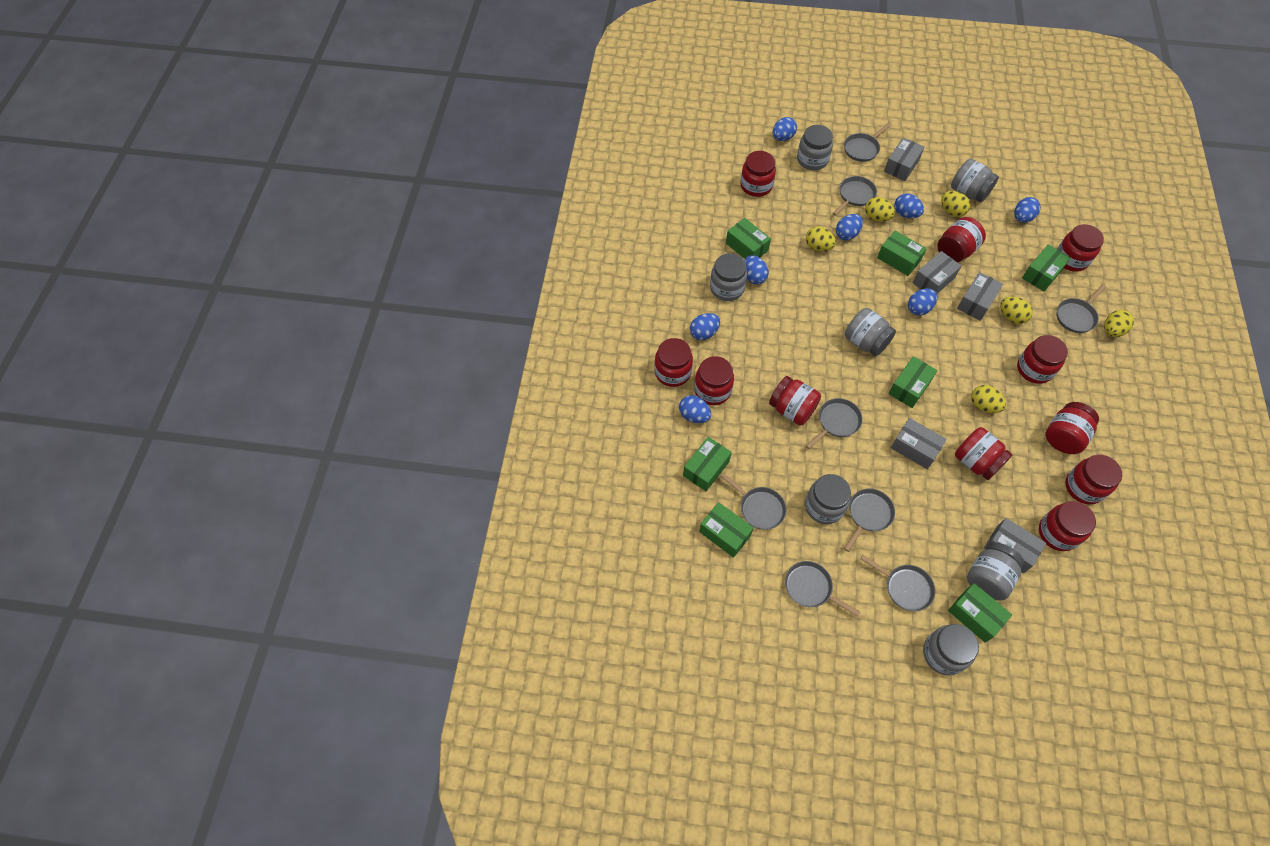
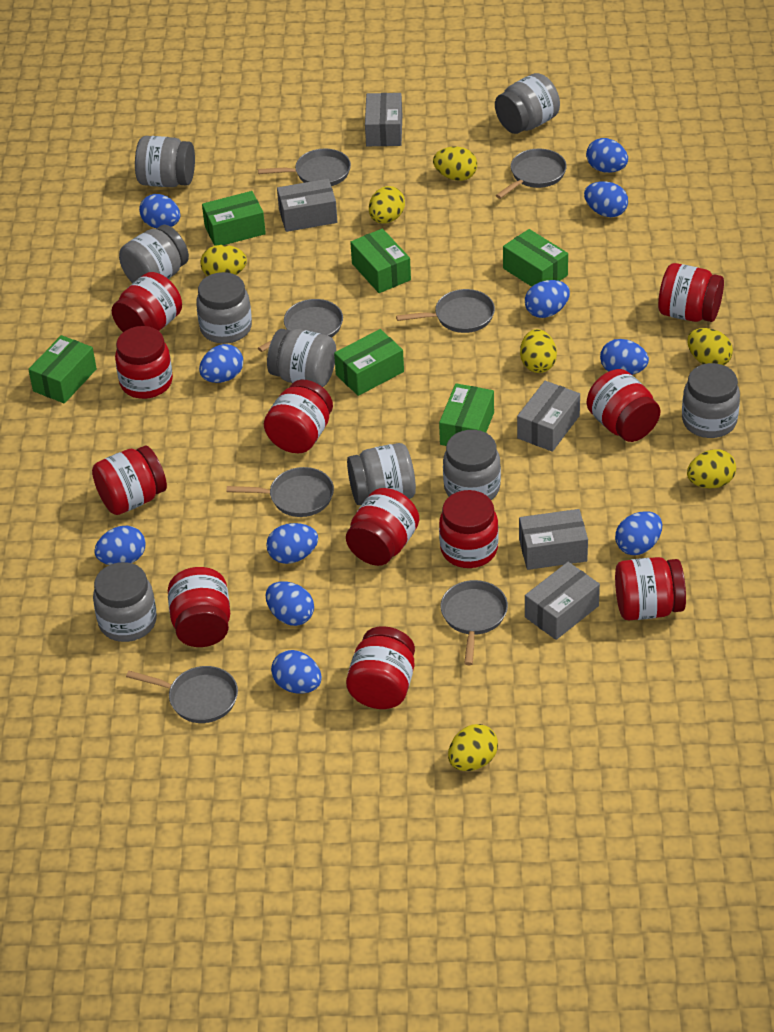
blue egg: 8 -> 11
green box: 7 -> 6
grey jar: 7 -> 9
grey pan: 8 -> 7
yellow egg: 6 -> 7

